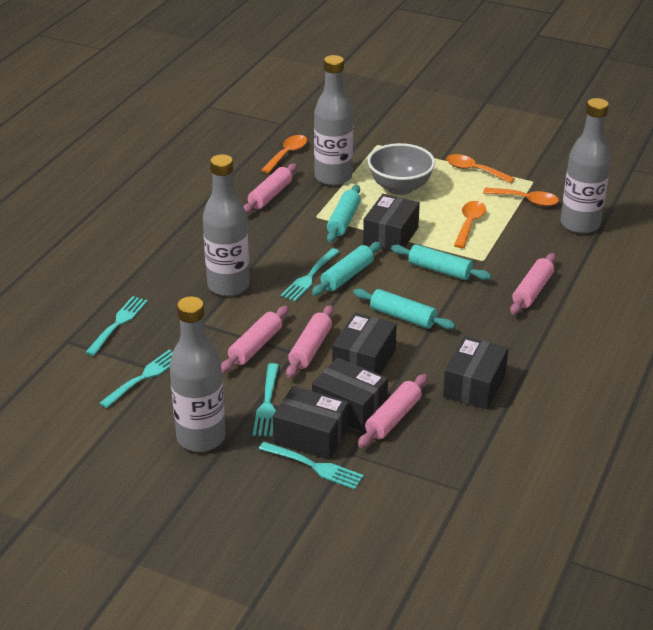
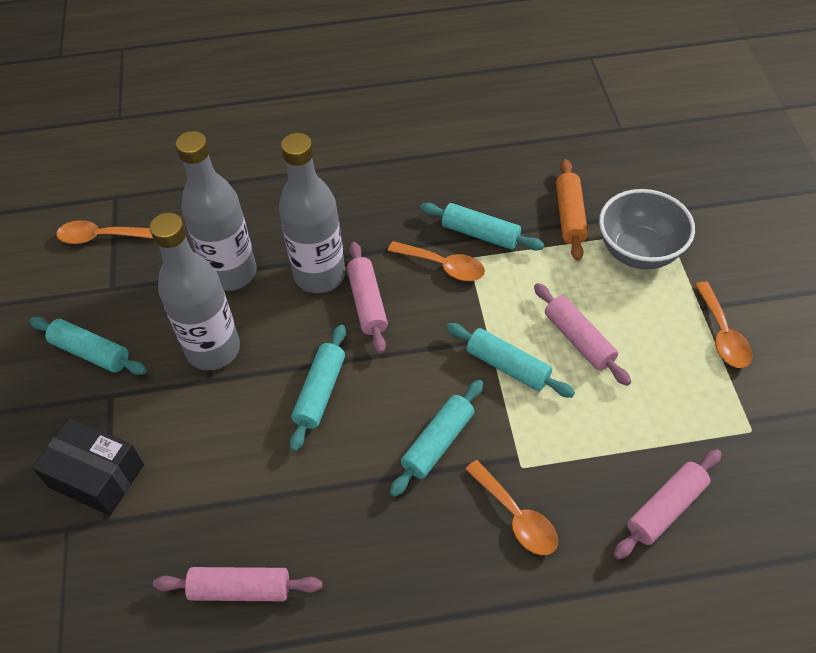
black box: 5 -> 1
grey bottle: 4 -> 3
orange rolling pin: 0 -> 1
pink rolling pin: 5 -> 4
turquoise fork: 5 -> 0
turquoise rolling pin: 4 -> 5

